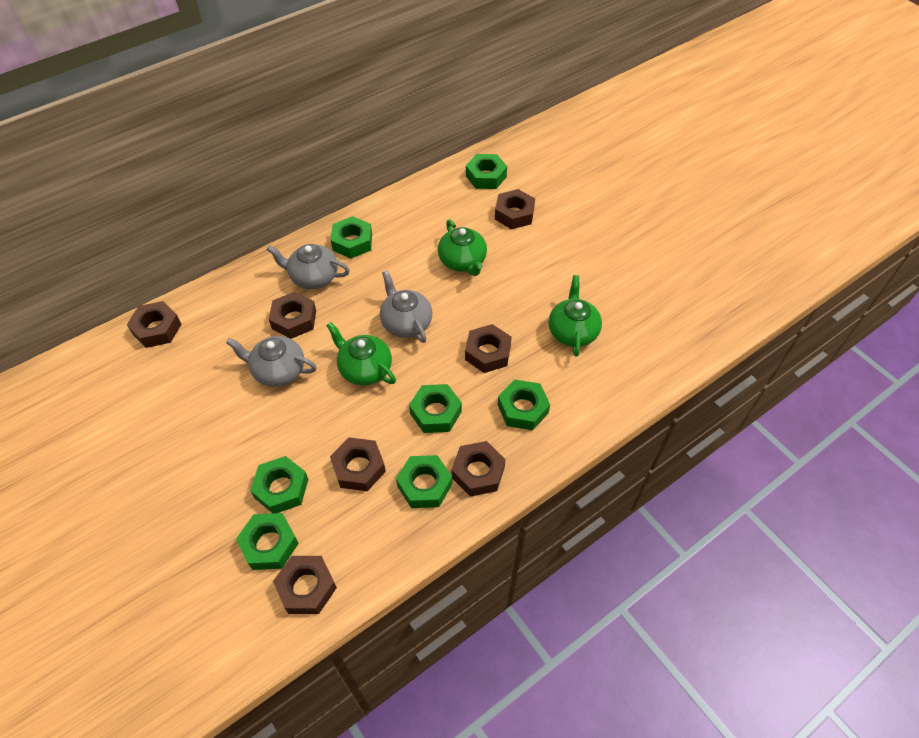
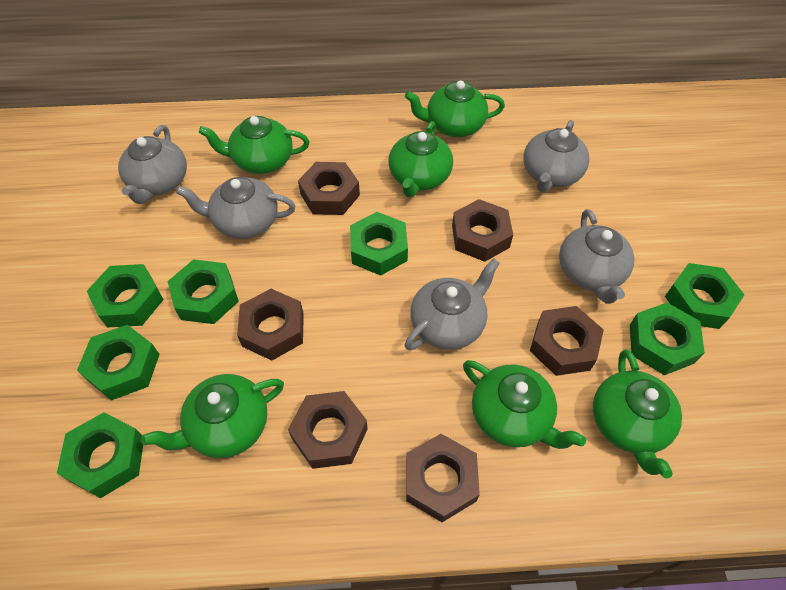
brown nut: 7 -> 6
green teapot: 3 -> 6
grey teapot: 3 -> 5

